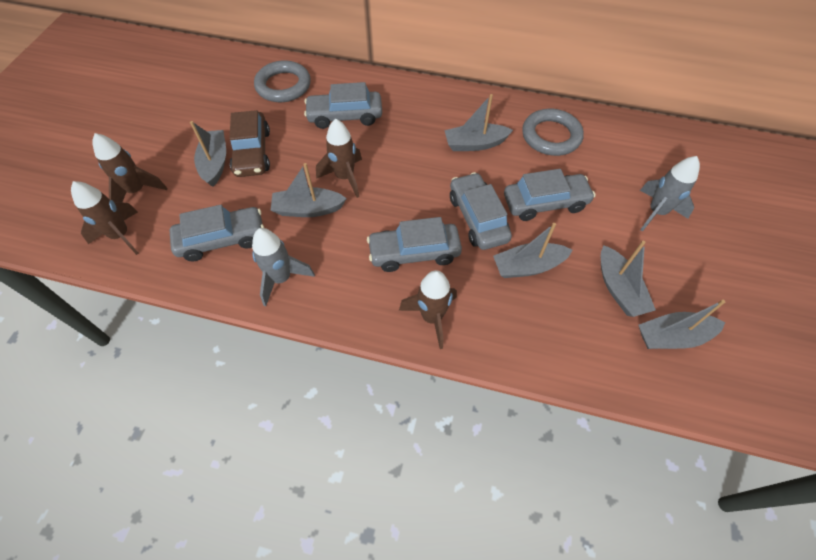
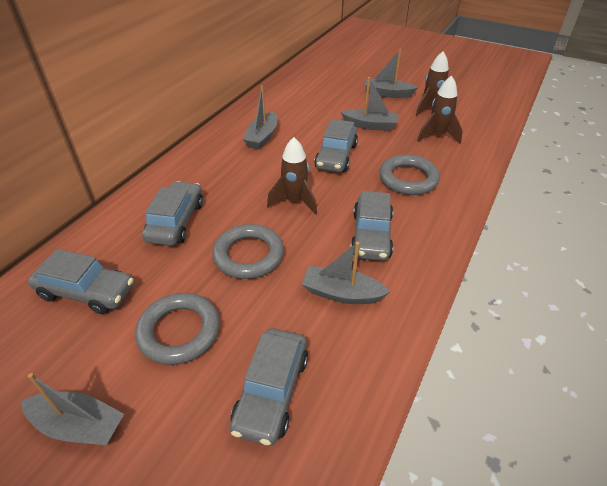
brown car: 1 -> 0
brown rocket: 4 -> 3
grey boat: 6 -> 5
grey ring: 2 -> 3
grey rocket: 2 -> 0

